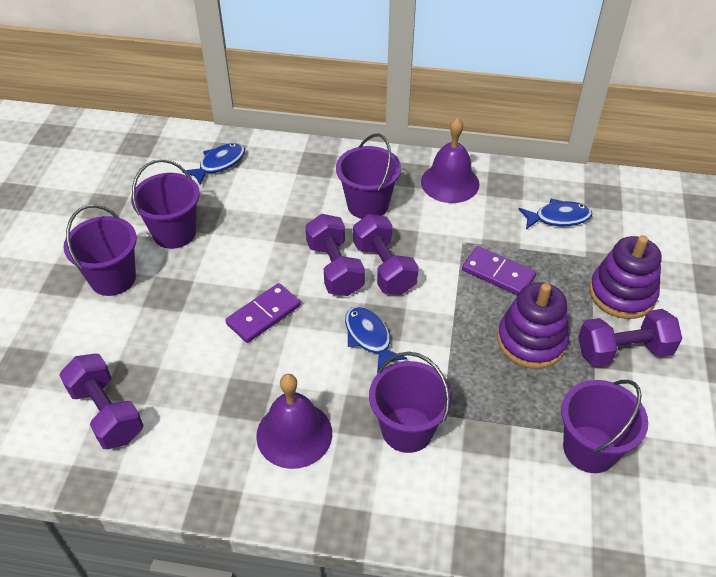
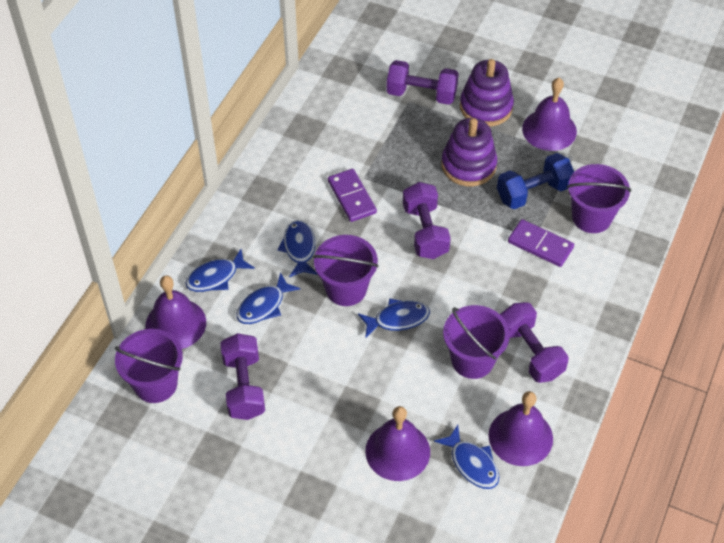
blue dumbbell: 0 -> 1
blue fish: 3 -> 5
purple bell: 2 -> 4
purple bucket: 5 -> 4

